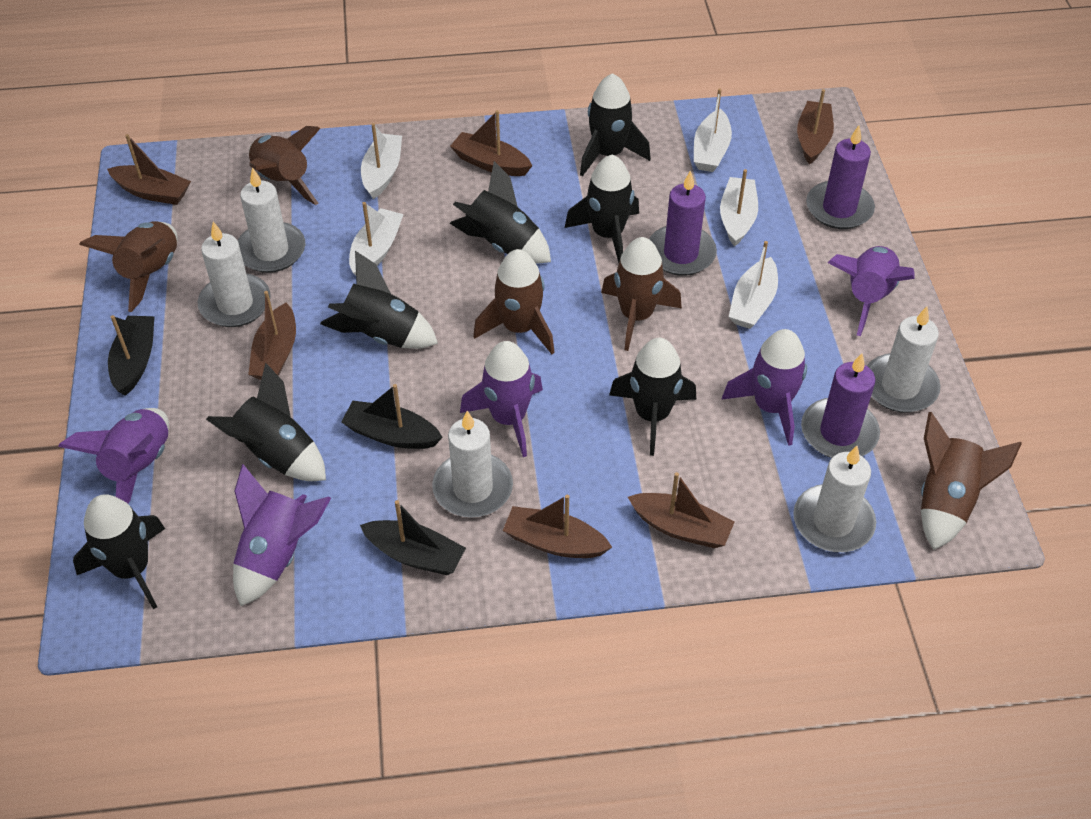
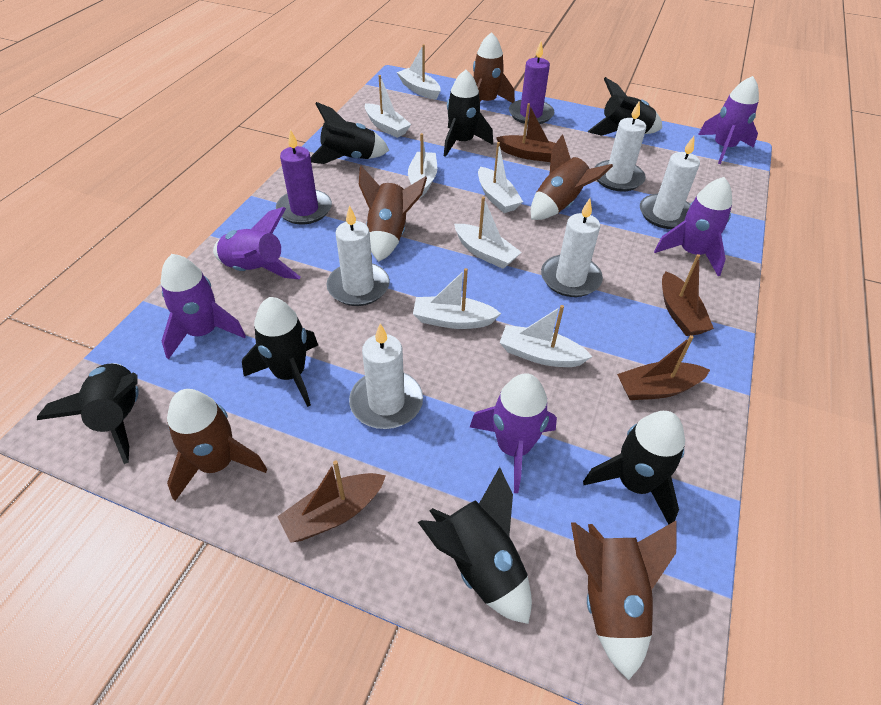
black boat: 3 -> 0
brown boat: 6 -> 4
purple candle: 3 -> 2
white boat: 5 -> 7

